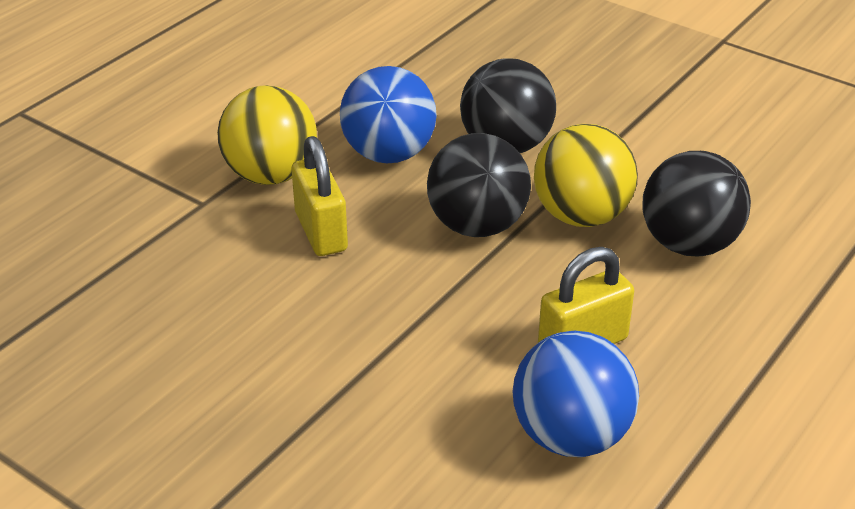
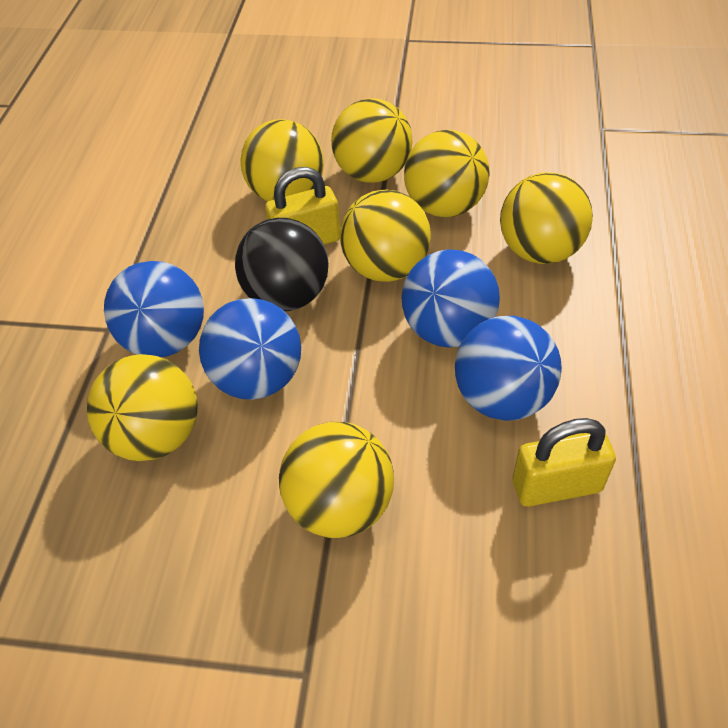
black ball: 3 -> 1
blue ball: 2 -> 4
yellow ball: 2 -> 7

